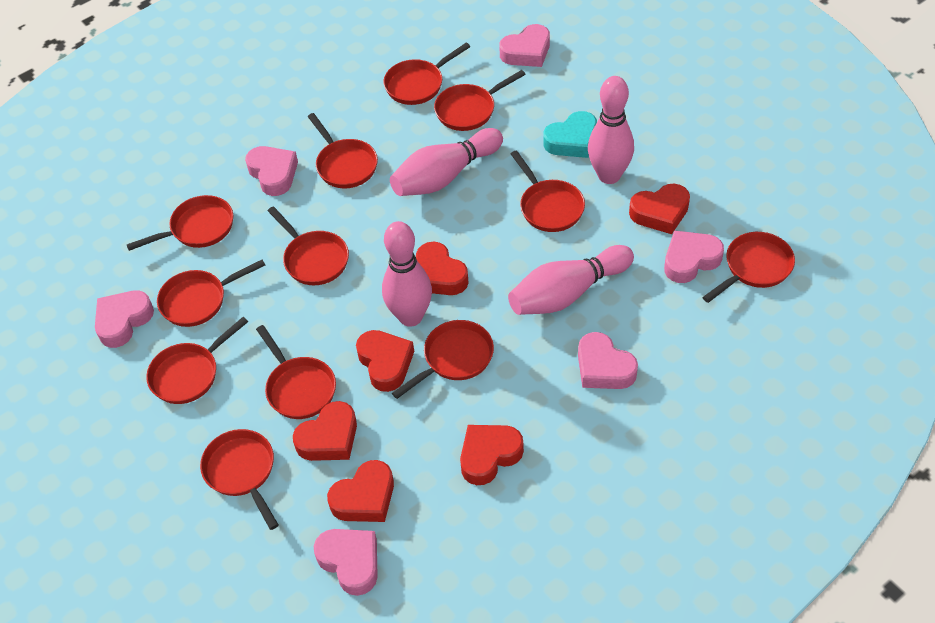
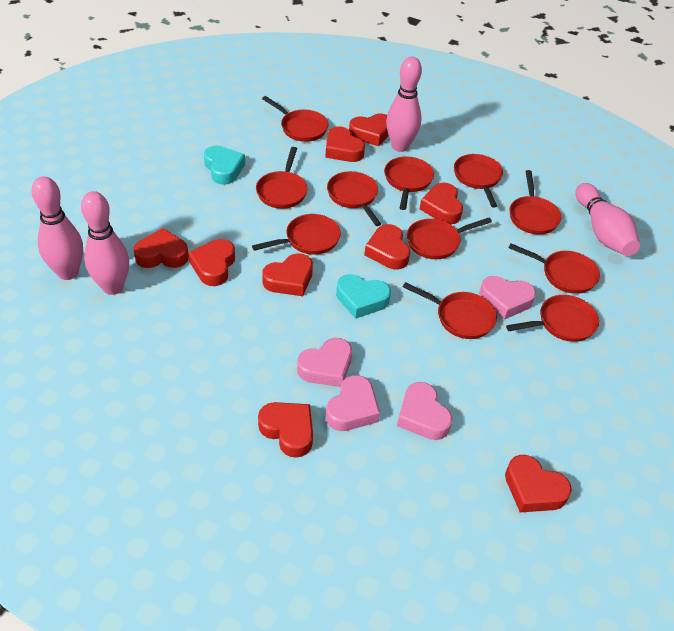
pink heart: 6 -> 4
red heart: 6 -> 9
red pan: 12 -> 11
turquoise heart: 1 -> 2

